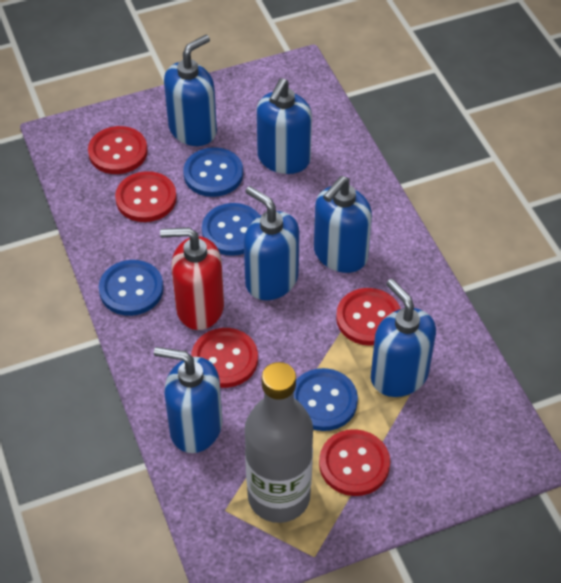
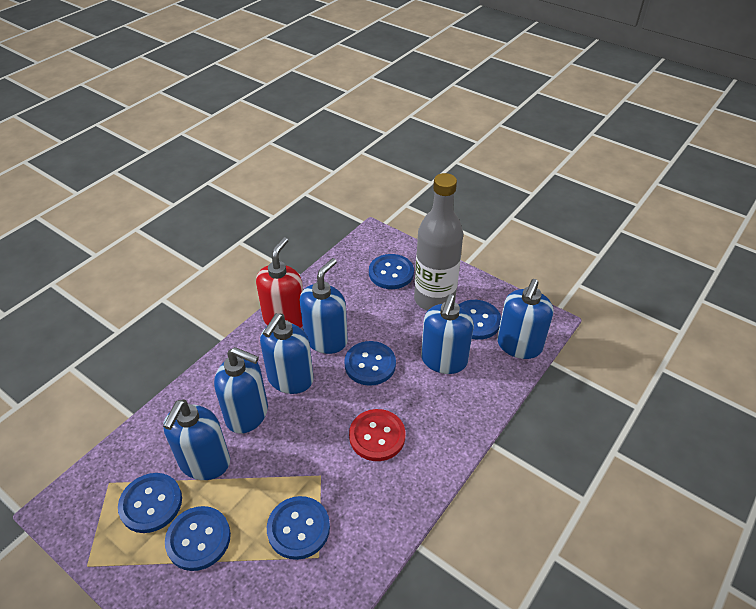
blue button: 4 -> 6
red button: 5 -> 1

